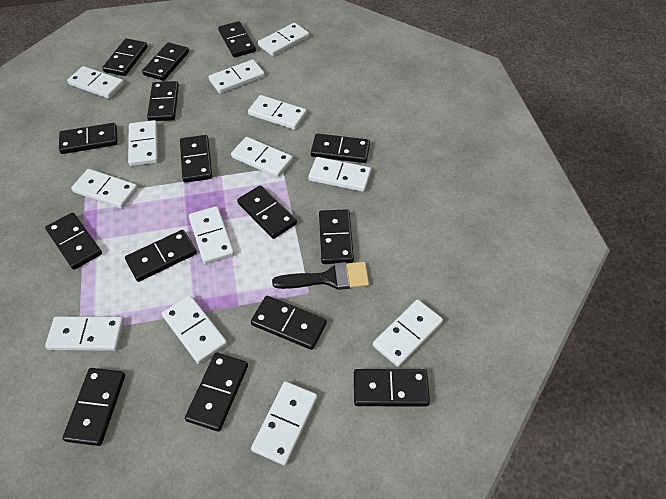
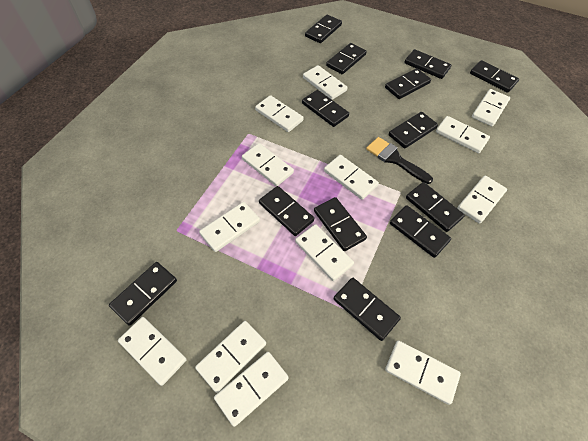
black domino: 15 -> 13

